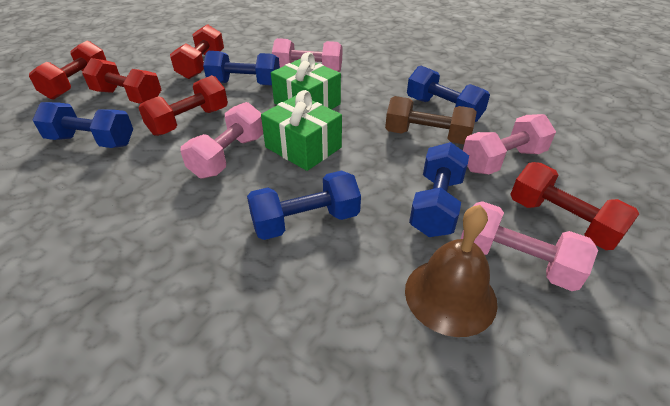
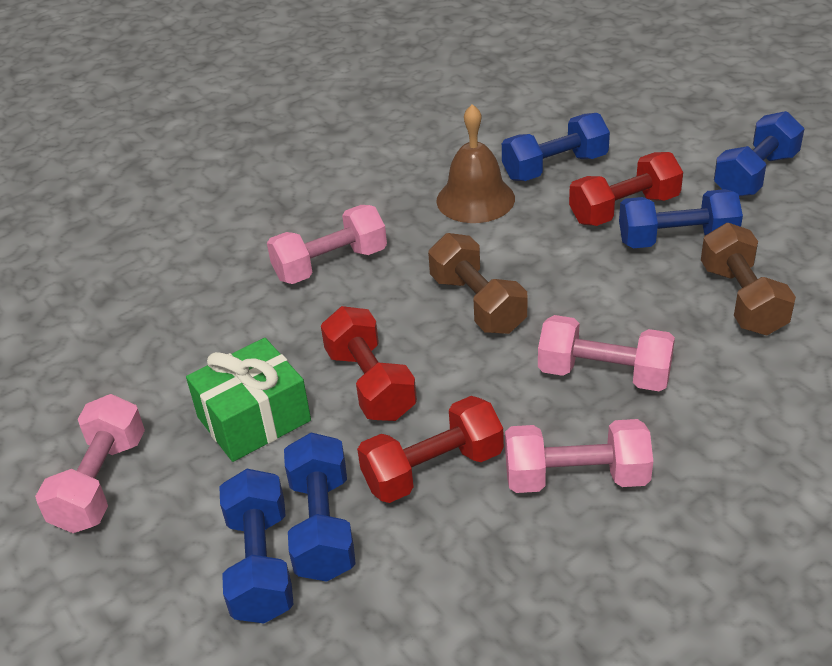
brown dumbbell: 1 -> 2
green gift: 2 -> 1
red dumbbell: 5 -> 3

